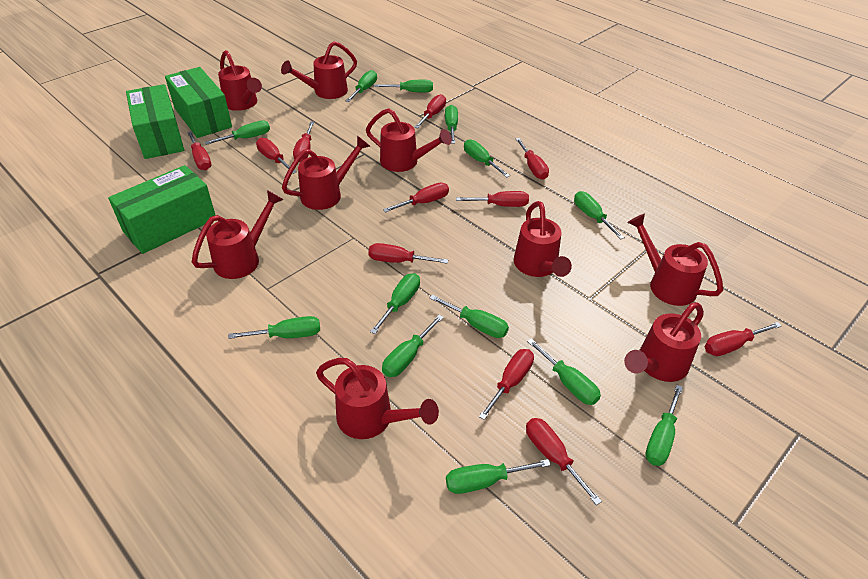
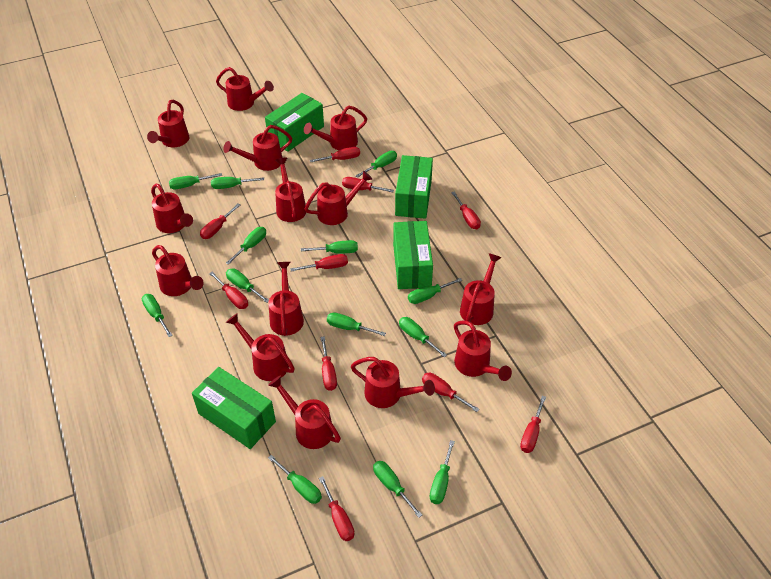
green box: 3 -> 4
red screwdriver: 11 -> 10
red watering can: 9 -> 14

